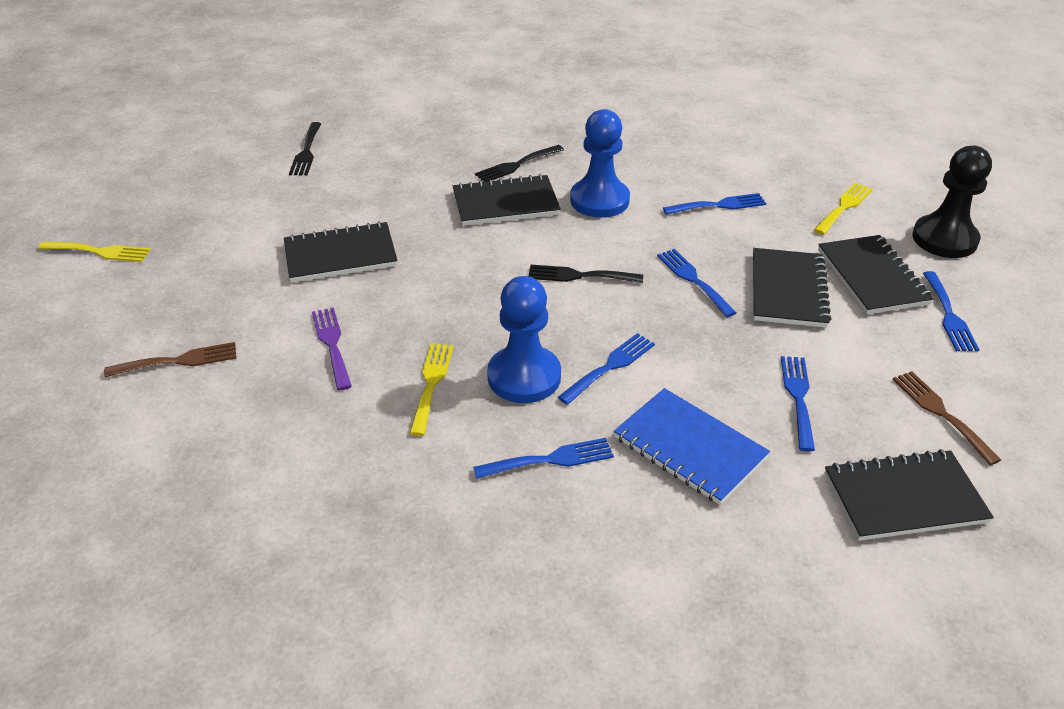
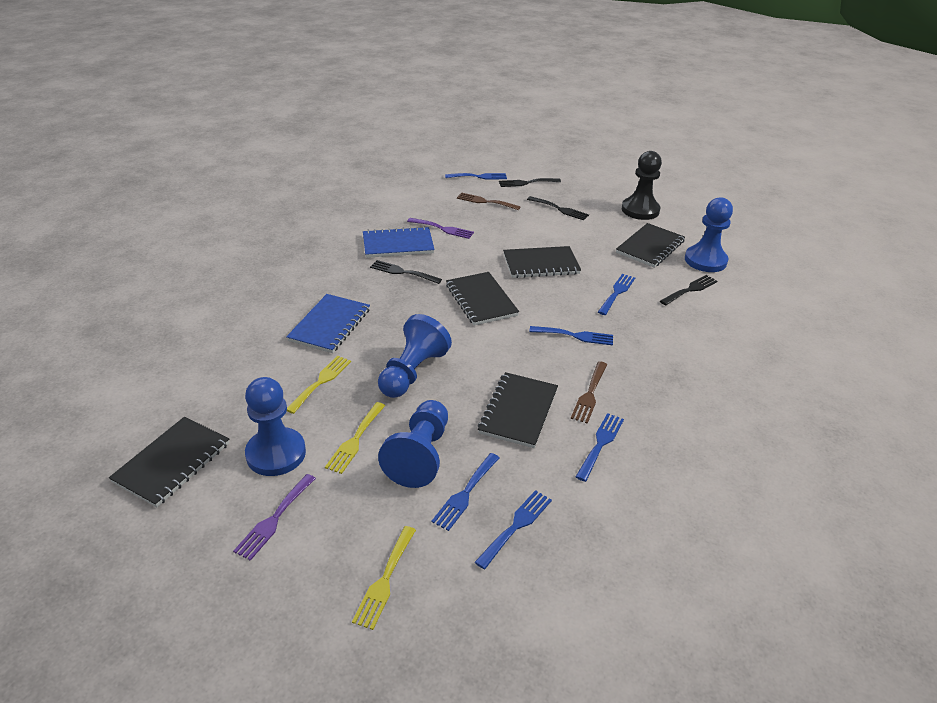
black fork: 3 -> 4
blue notebook: 1 -> 2
blue pawn: 2 -> 4
purple fork: 1 -> 2

